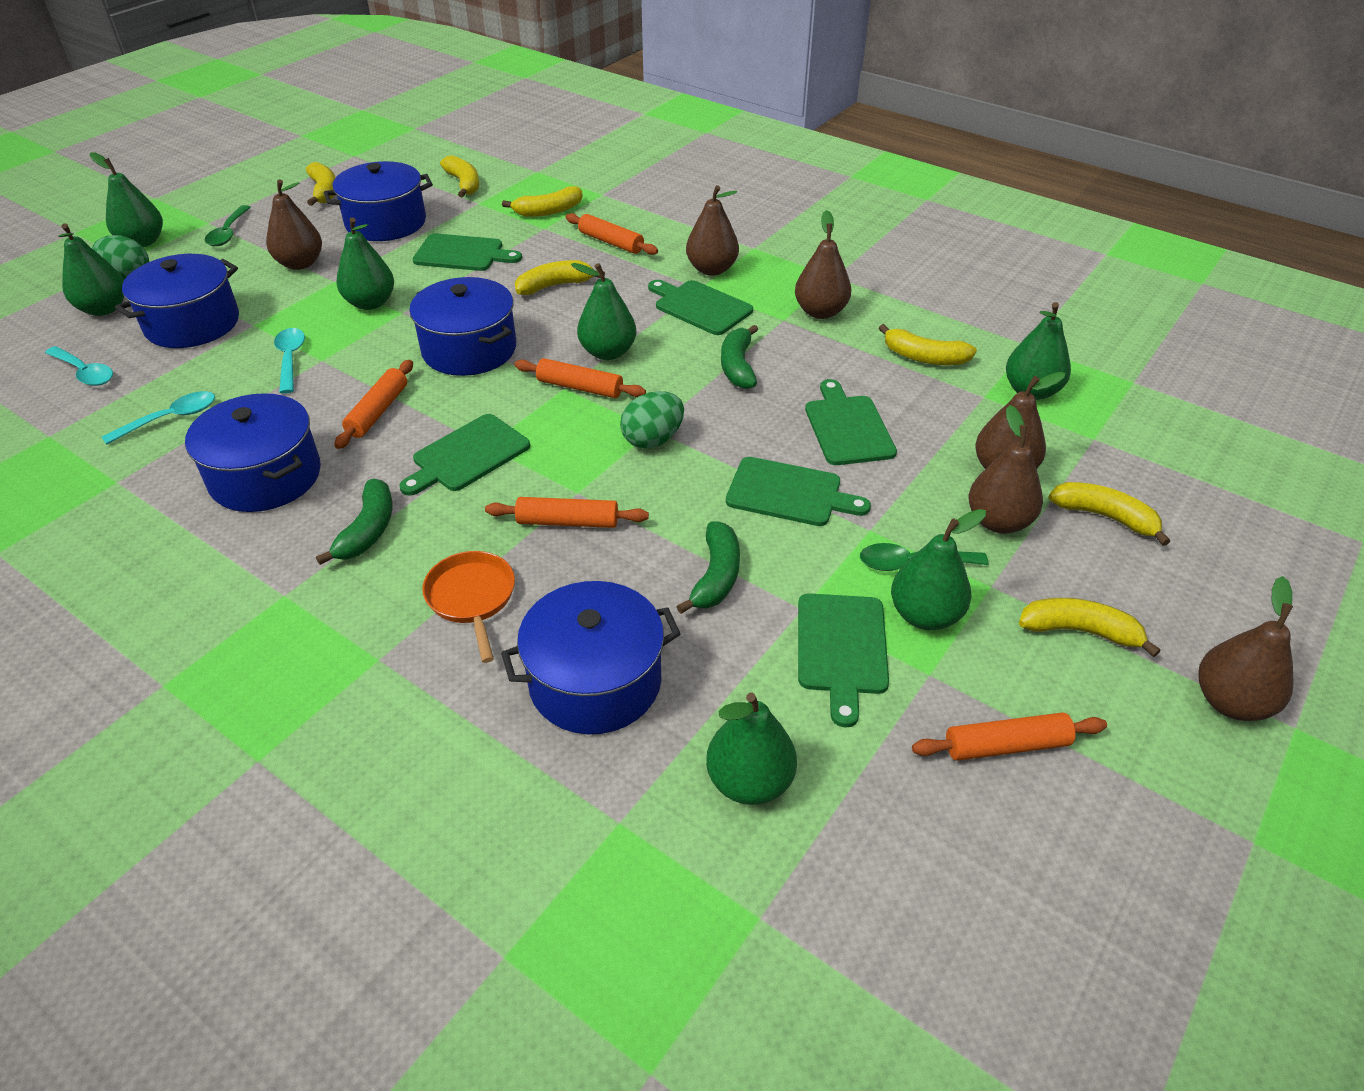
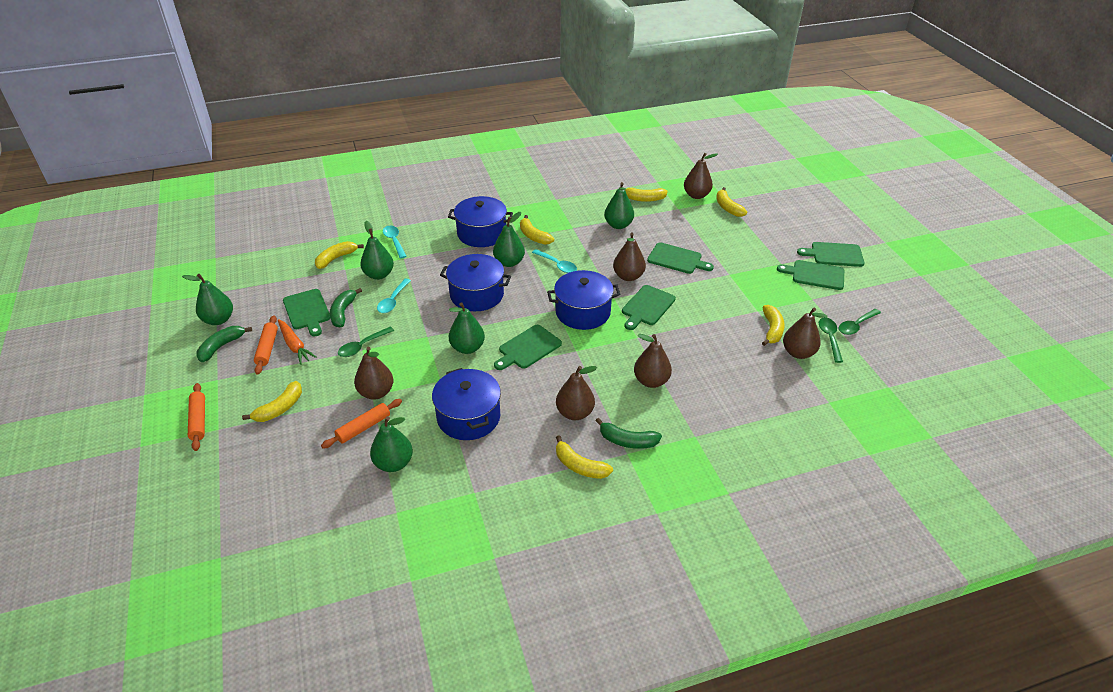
blue pot: 5 -> 4
green egg: 2 -> 0
green pear: 7 -> 6
green spoon: 2 -> 3
orange carrot: 0 -> 1
orange pan: 1 -> 0
orange rolling pin: 5 -> 3

